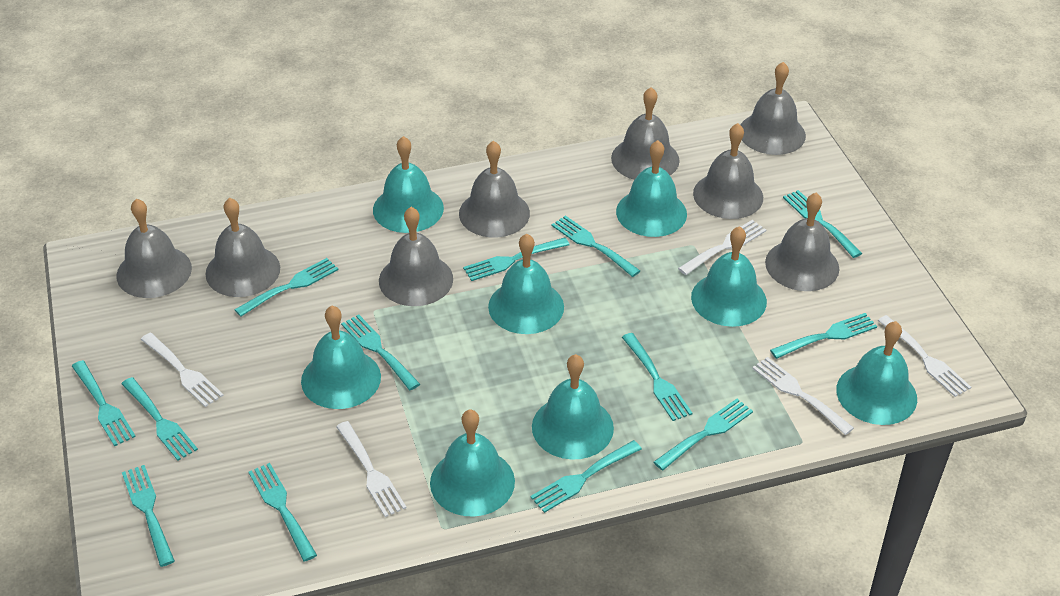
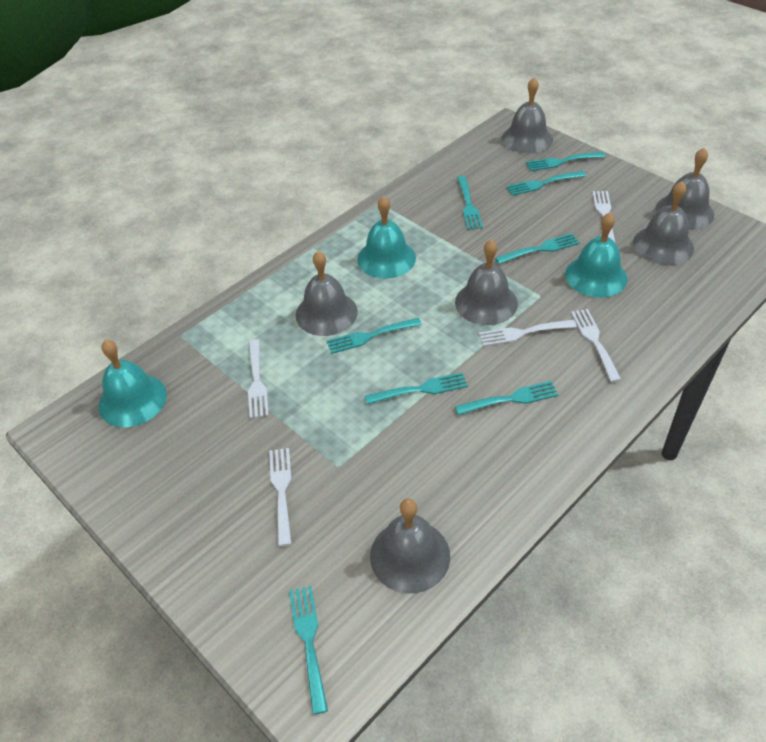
grey bell: 8 -> 6
turquoise bell: 8 -> 3
turquoise fork: 13 -> 8

